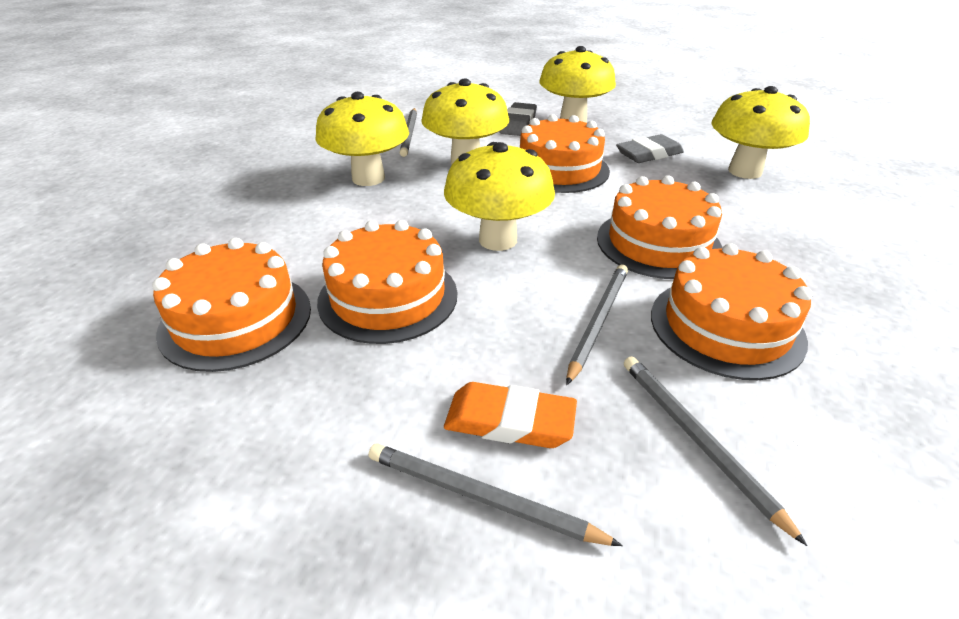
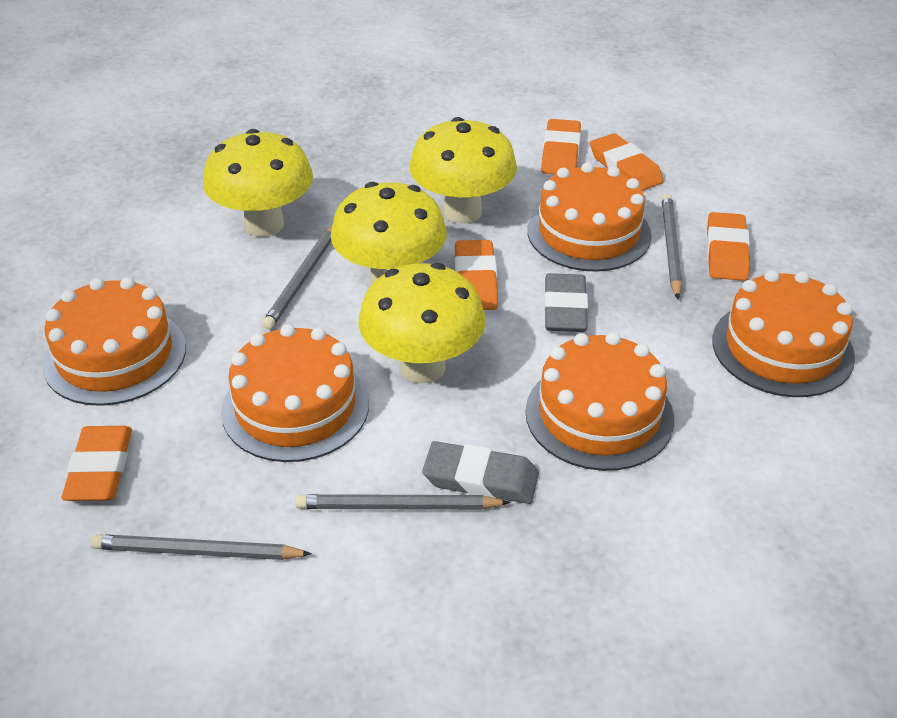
orange eraser: 1 -> 5
yellow mushroom: 5 -> 4

